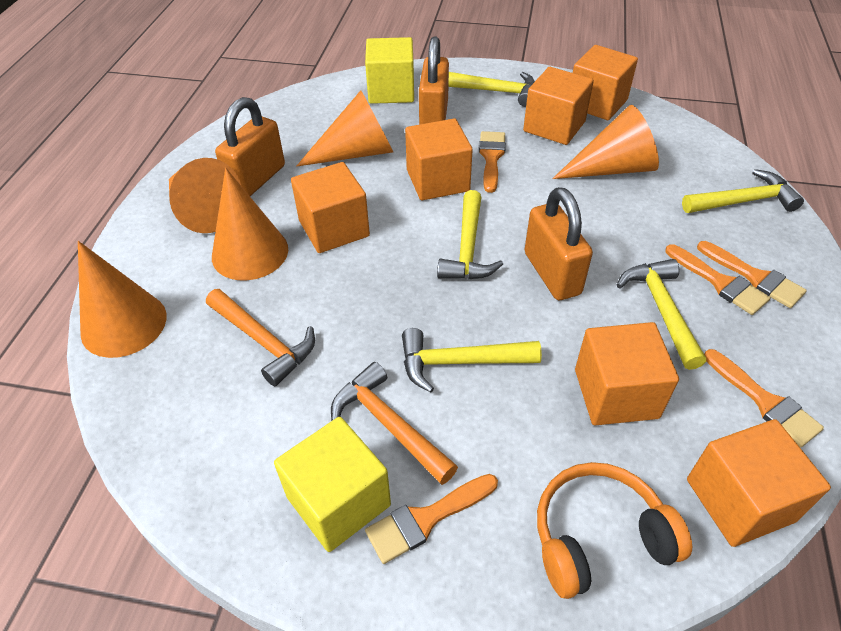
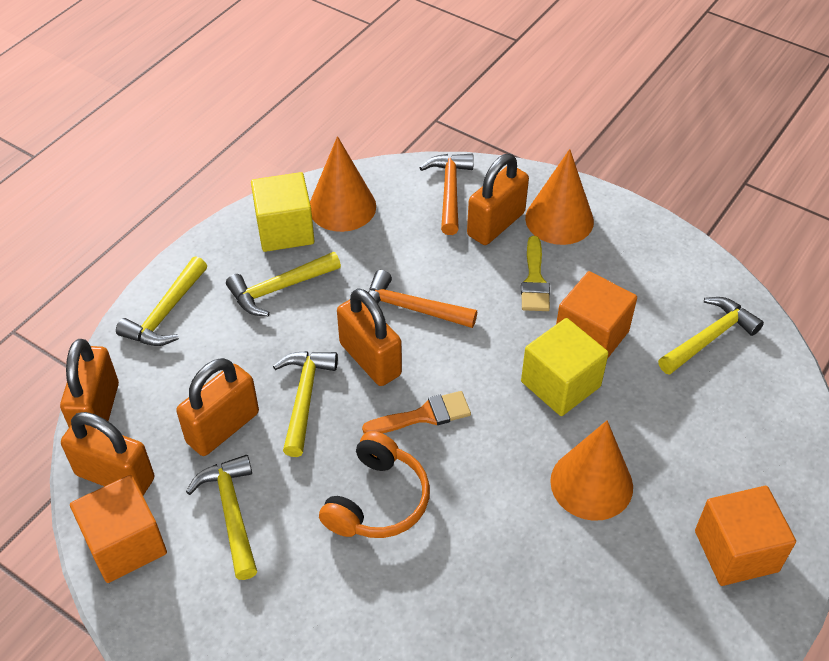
orange brush: 5 -> 1
orange cone: 5 -> 3
orange cube: 6 -> 3
orange padlock: 3 -> 5
yellow brush: 0 -> 1

